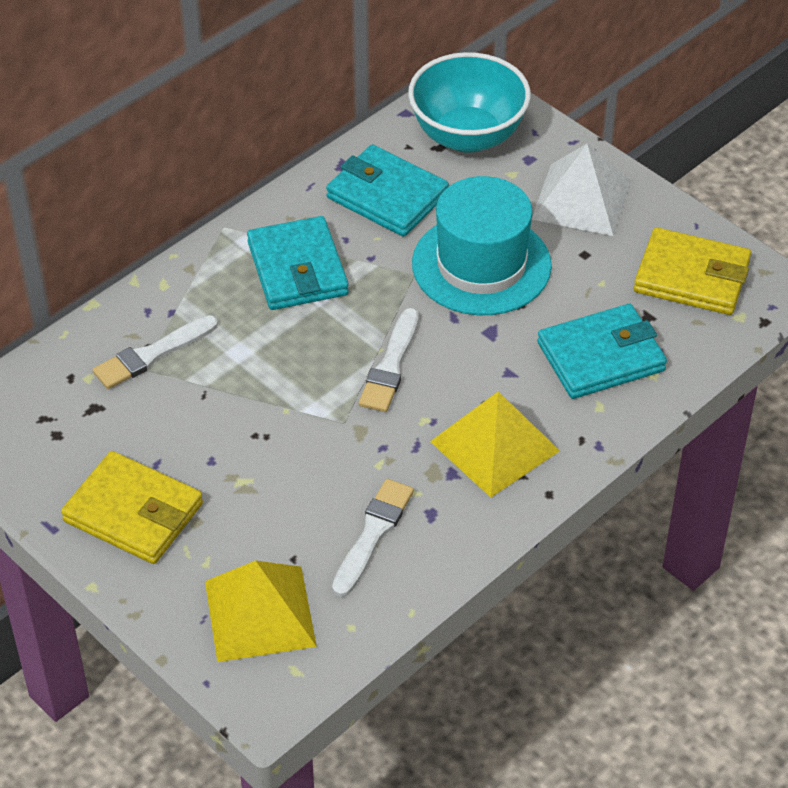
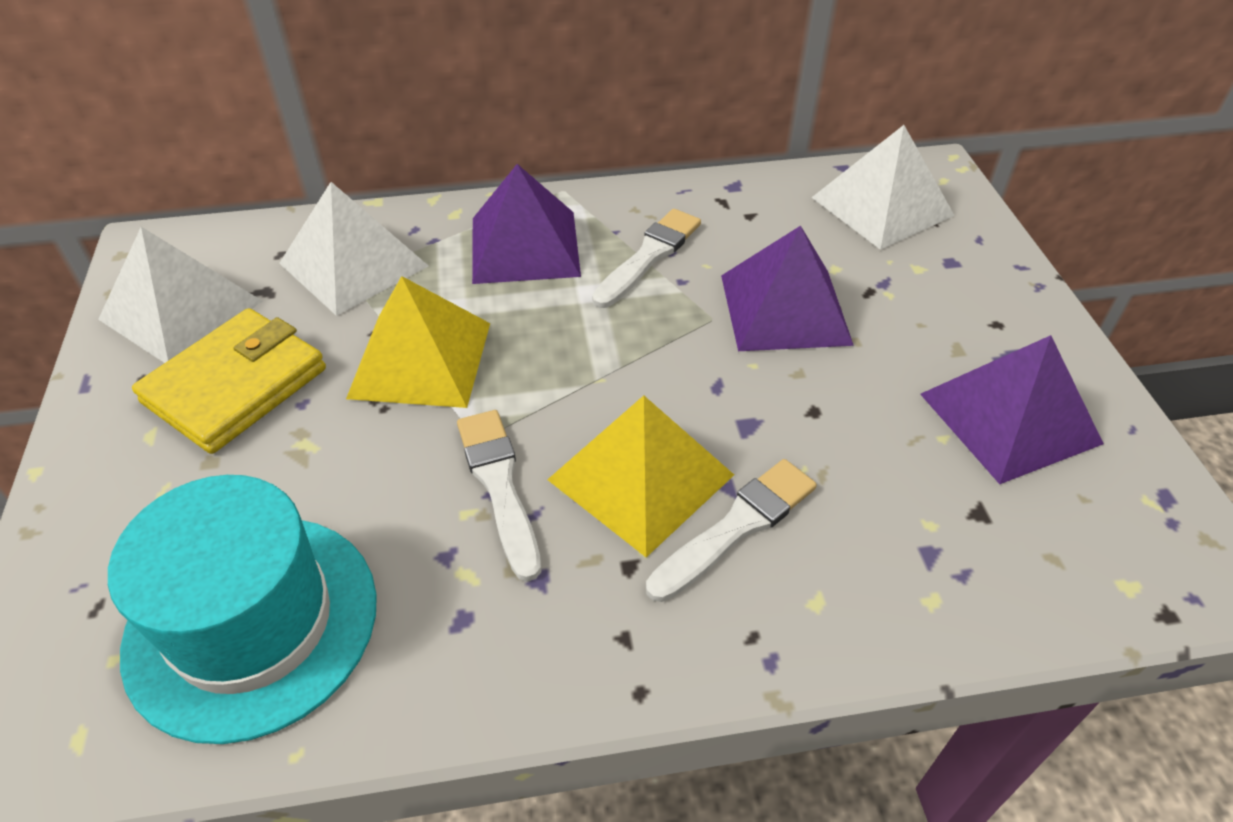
purple pyramid: 0 -> 3
turquoise bowl: 1 -> 0
turquoise wallet: 3 -> 0
white pyramid: 1 -> 3
yellow wallet: 2 -> 1

